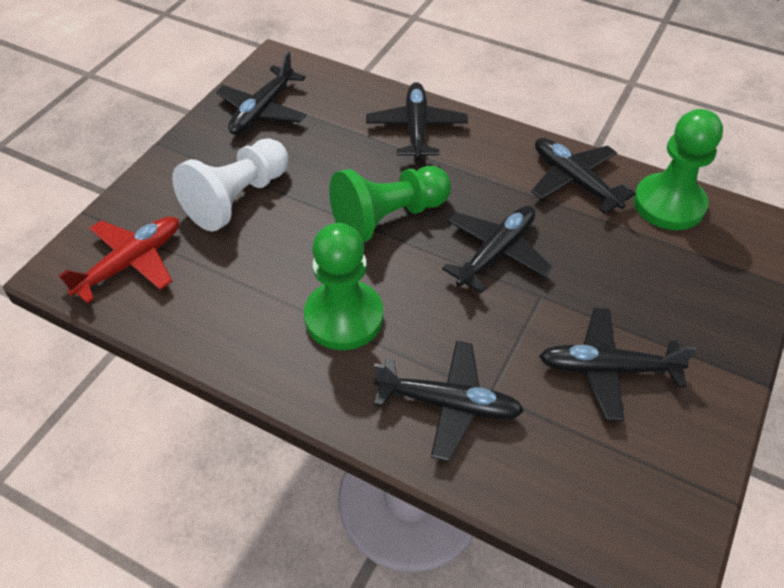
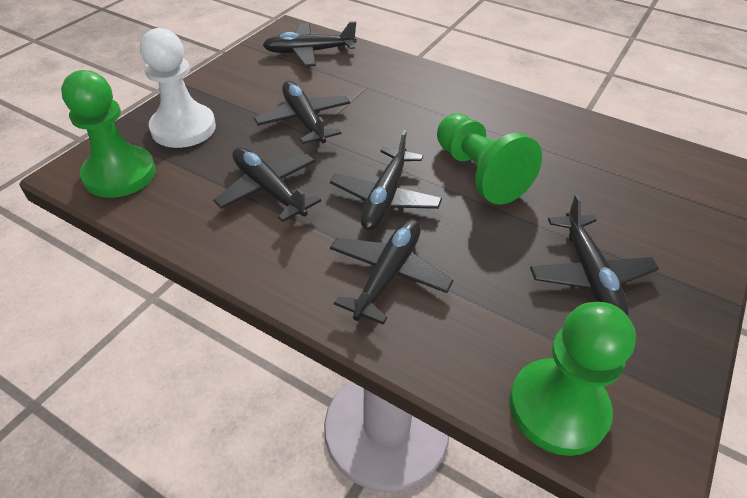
red plane: 1 -> 0

